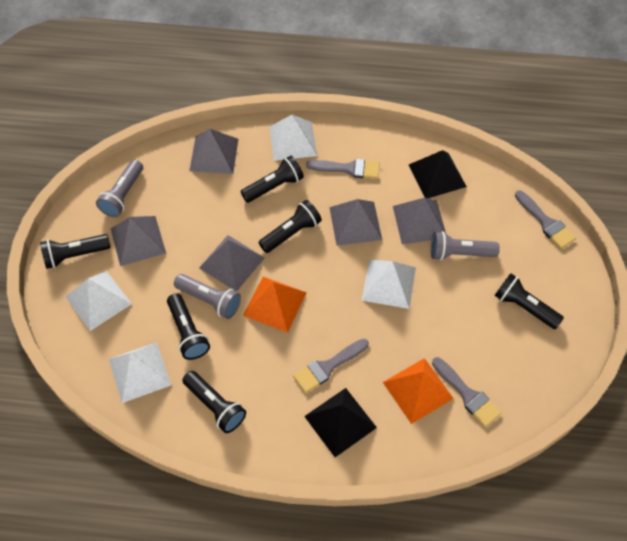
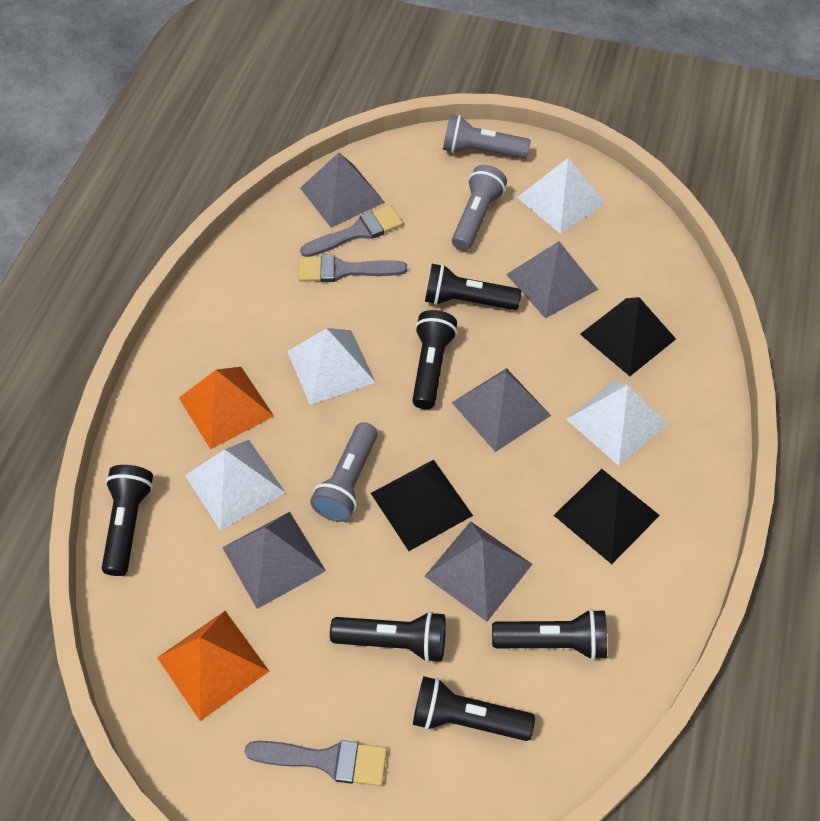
black pyramid: 2 -> 3
grey brush: 4 -> 3

